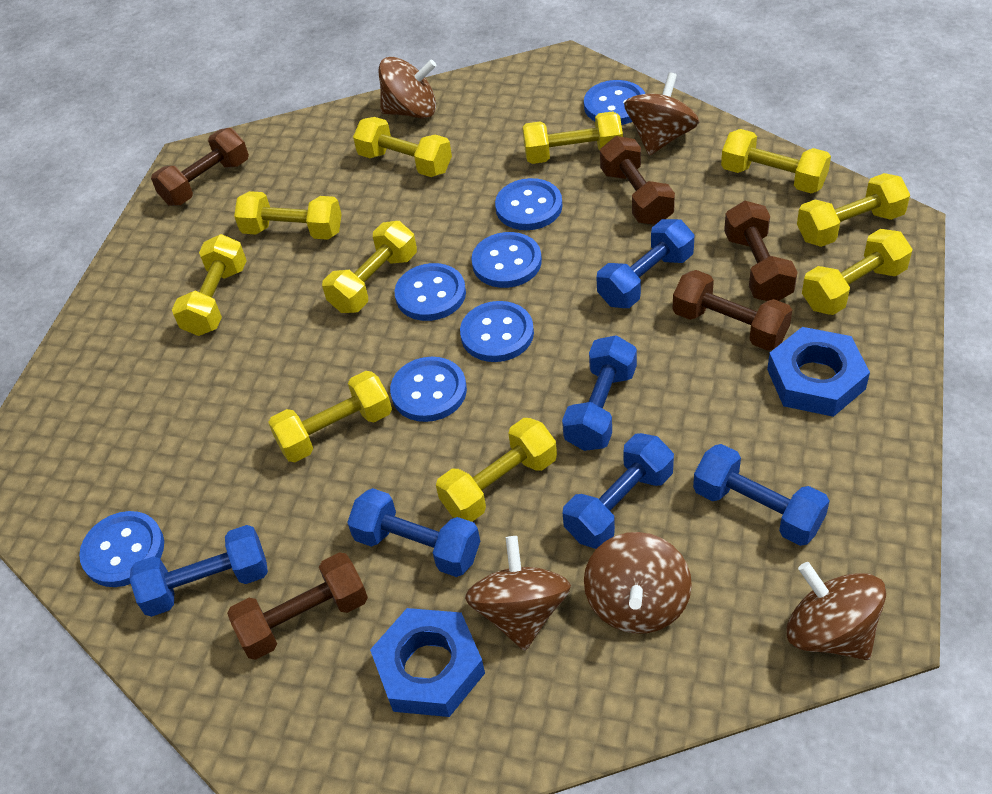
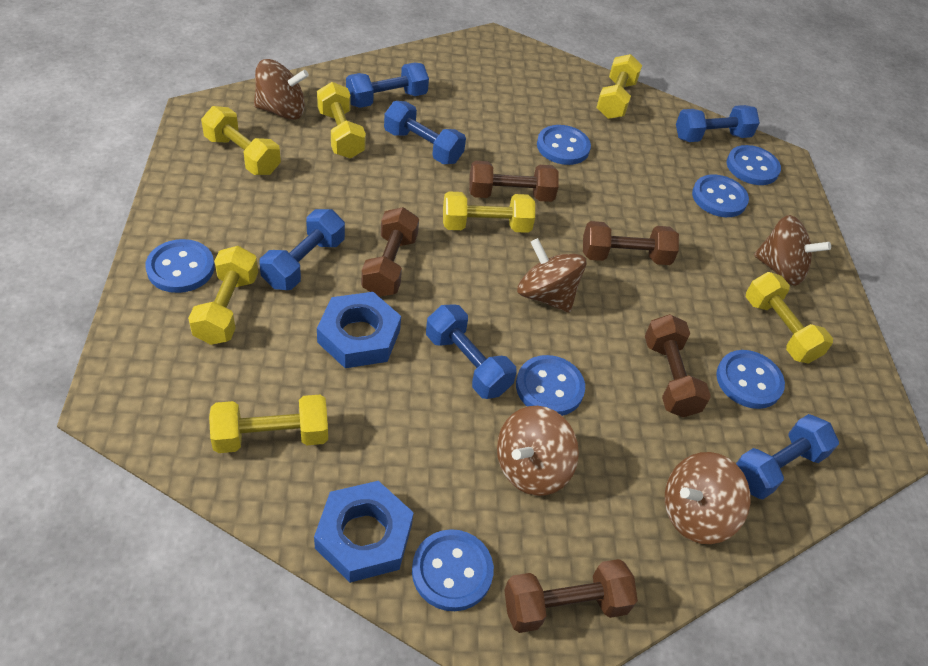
yellow dumbbell: 10 -> 7

